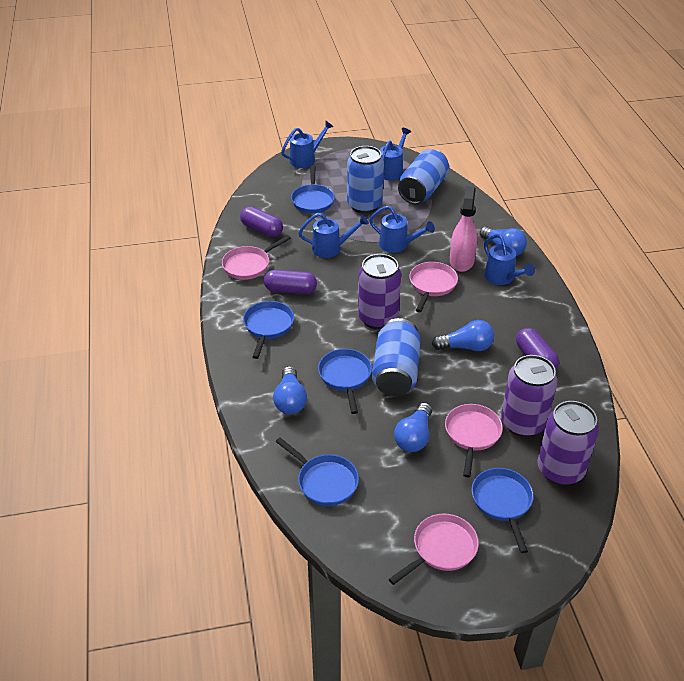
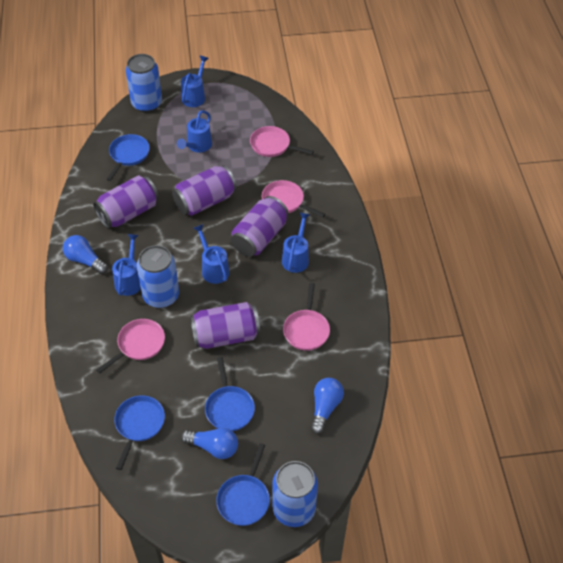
blue light bulb: 4 -> 3
blue pan: 5 -> 4
pink spray bottle: 1 -> 0
purple can: 3 -> 4
purple capsule: 3 -> 0

